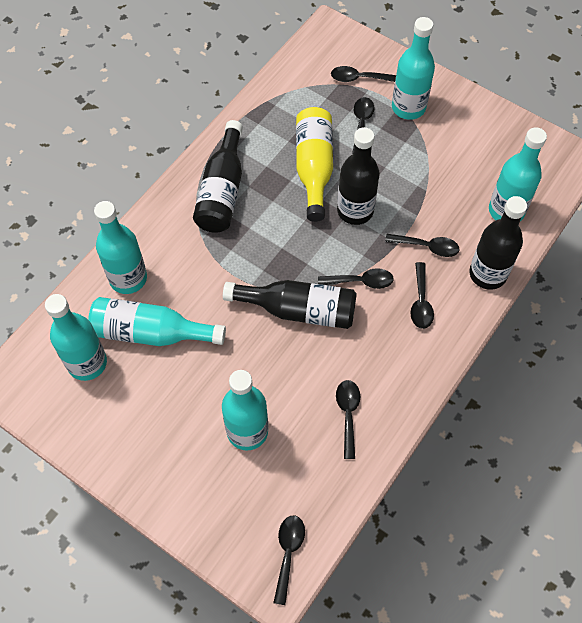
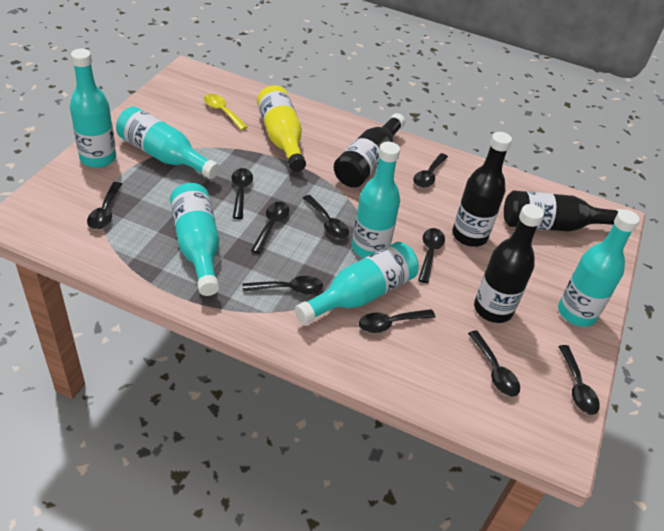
black spoon: 7 -> 10
yellow spoon: 0 -> 1

